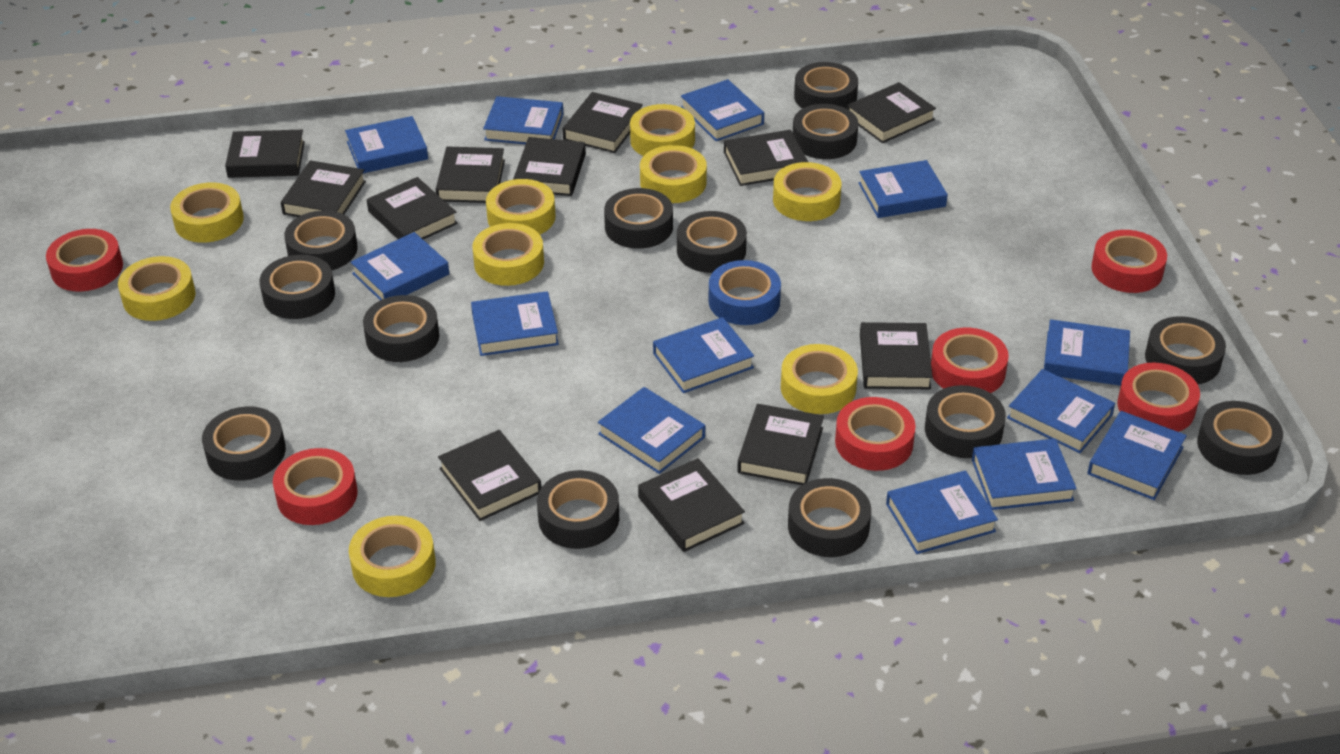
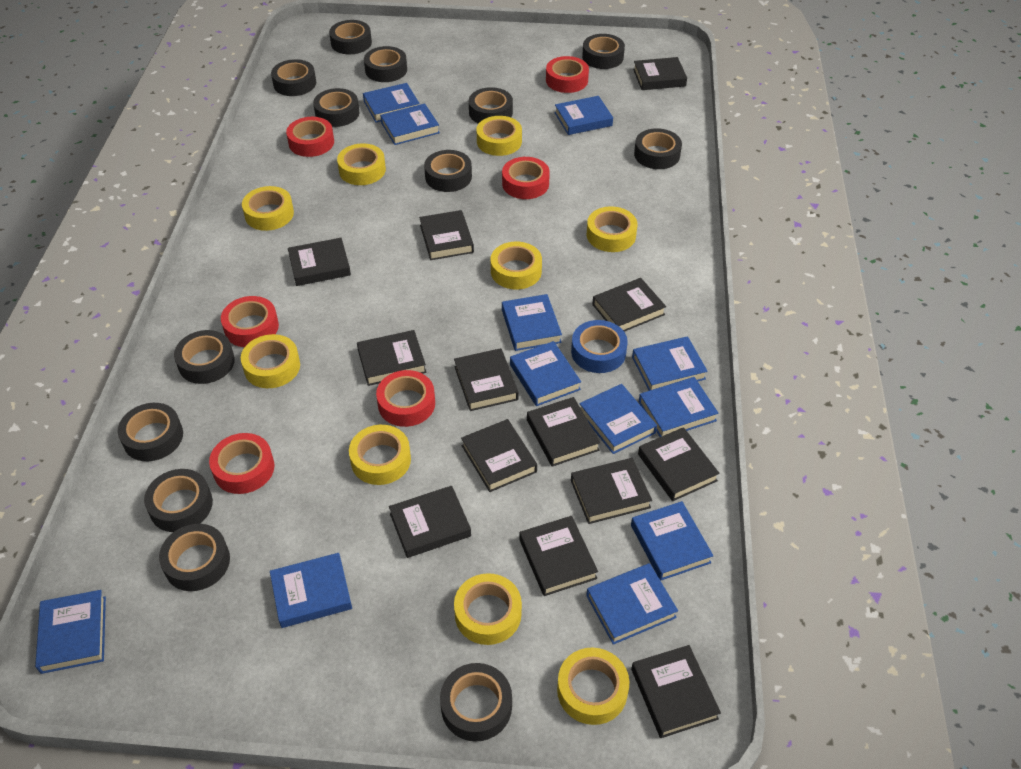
black book: 12 -> 13
blue book: 13 -> 12

